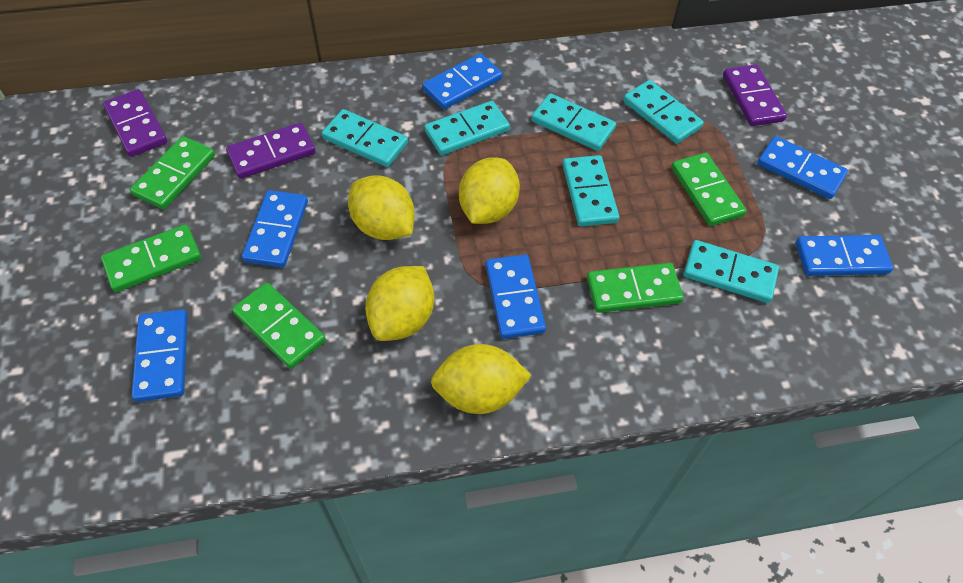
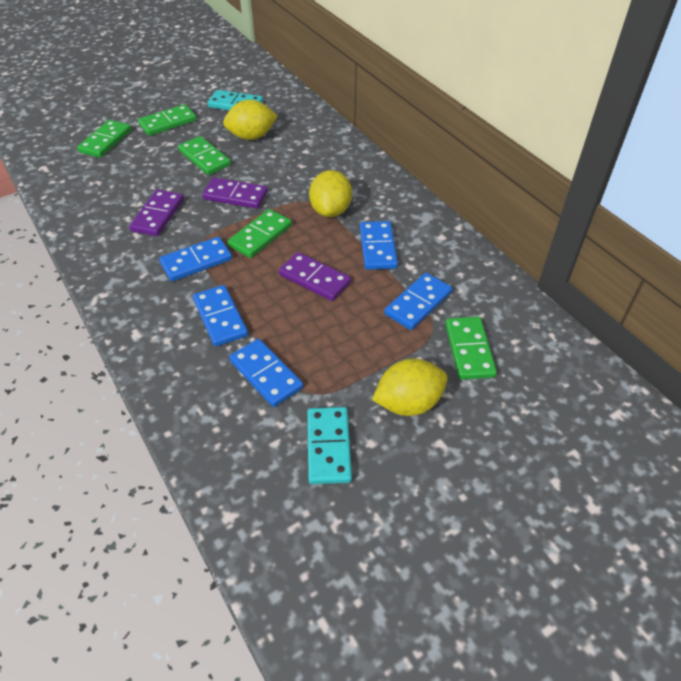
blue domino: 6 -> 5
turquoise domino: 6 -> 2
yellow lemon: 4 -> 3

